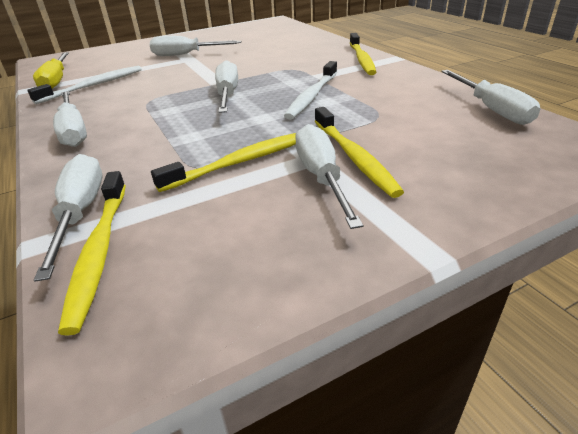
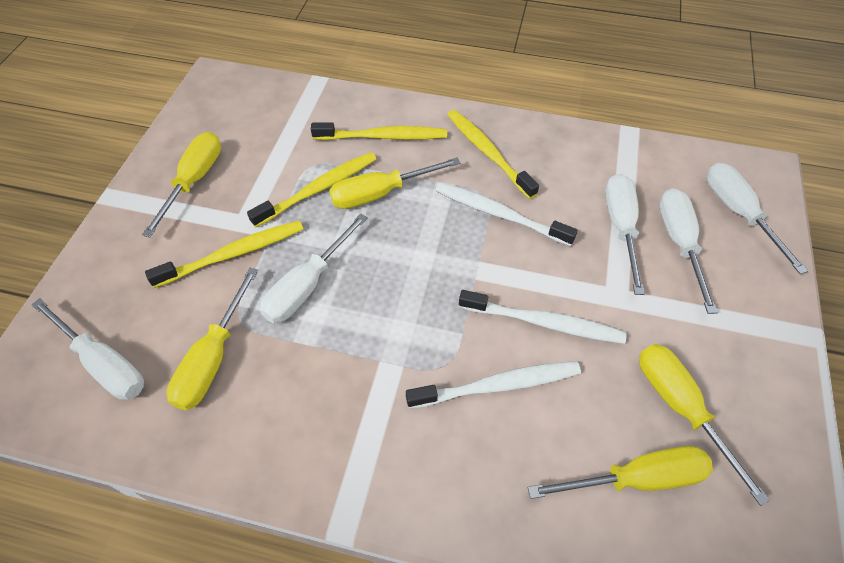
white screwdriver: 6 -> 5
white toothbrush: 2 -> 3
yellow screwdriver: 1 -> 5

